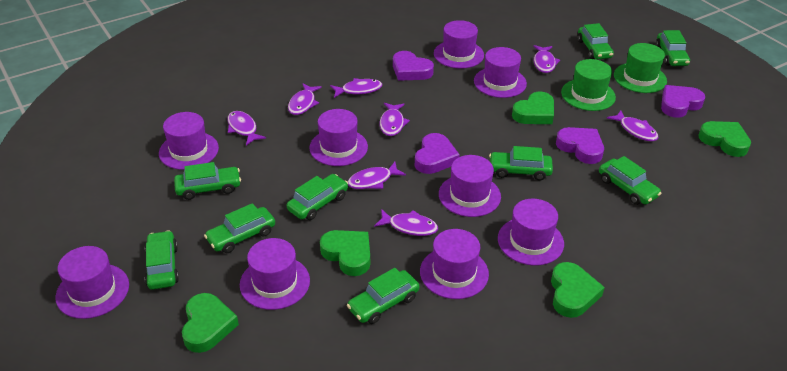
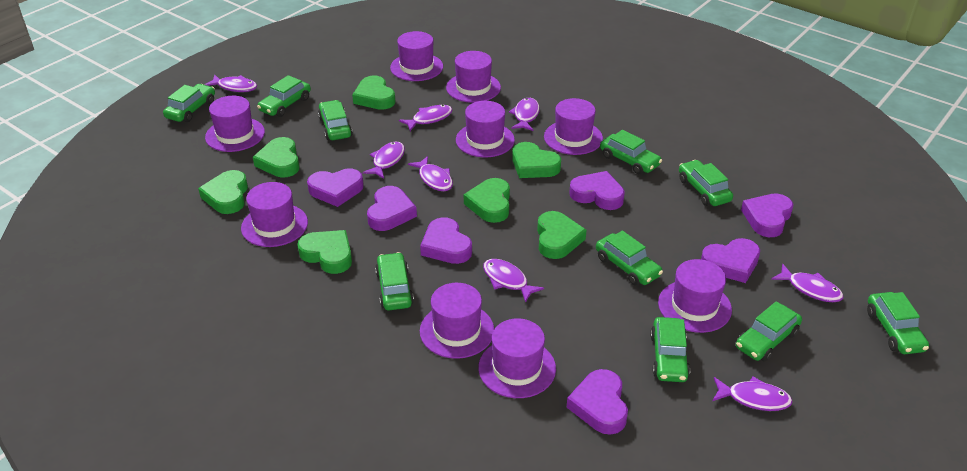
green car: 9 -> 10
green hat: 2 -> 0
green heart: 5 -> 7
purple heart: 4 -> 7

